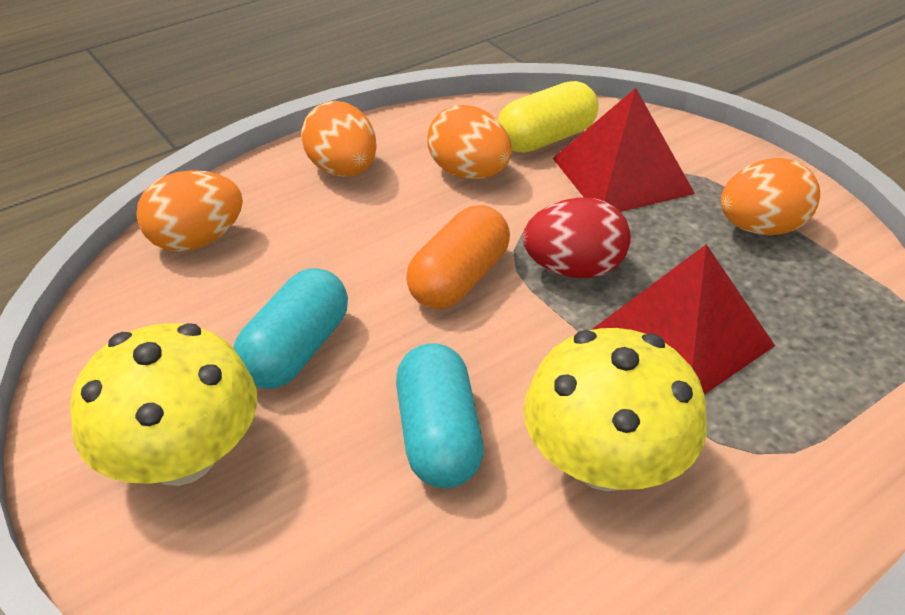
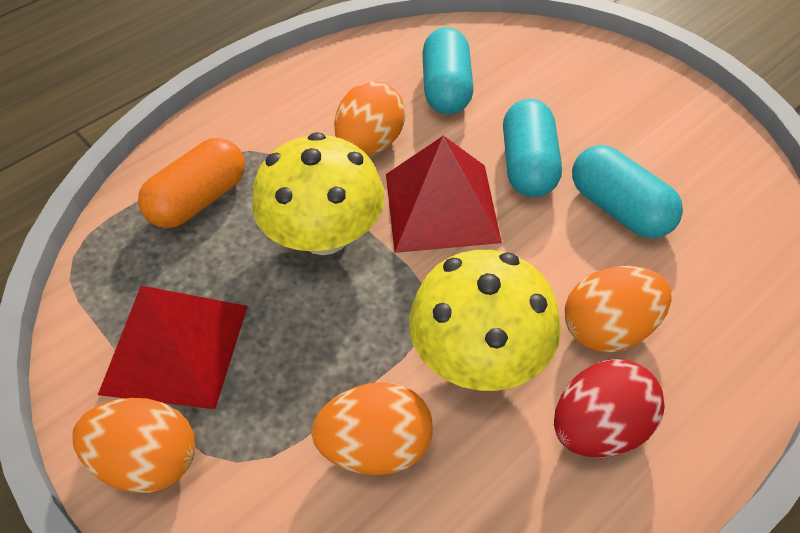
turquoise capsule: 2 -> 3
yellow capsule: 1 -> 0

